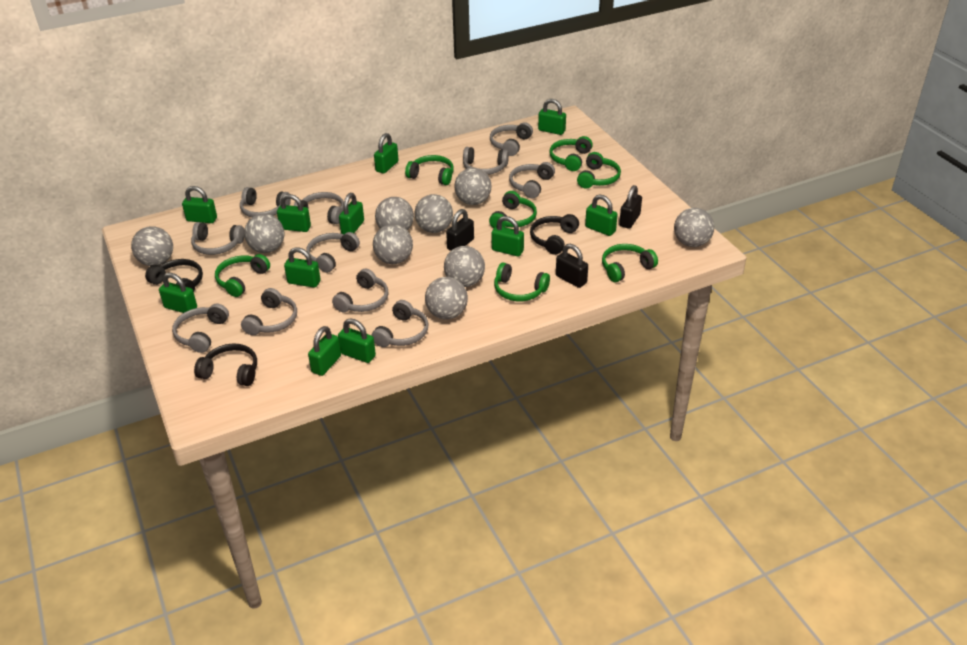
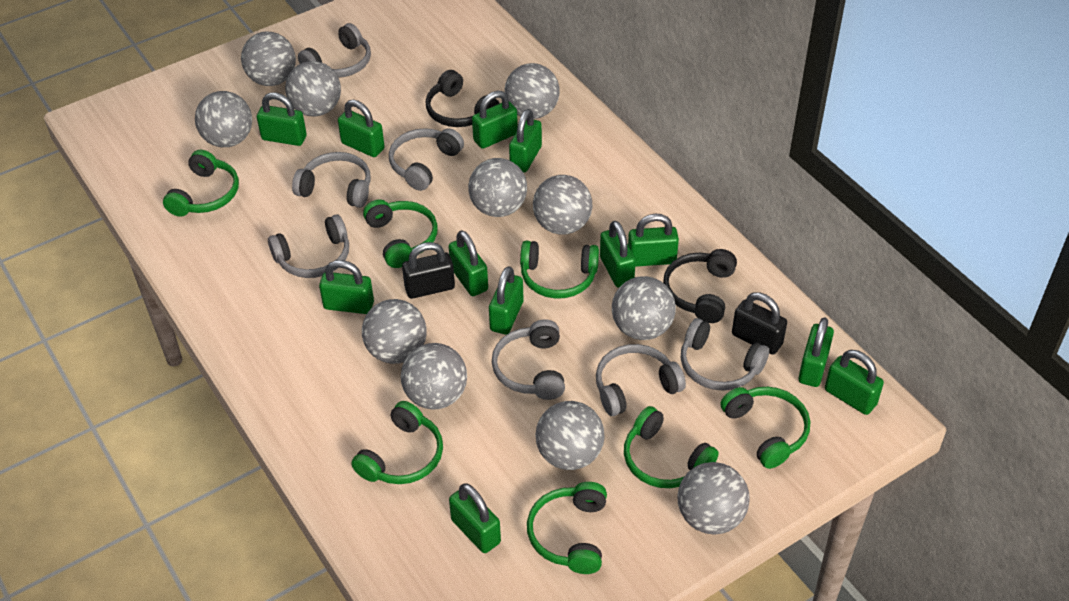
black headphones: 3 -> 2
black padlock: 3 -> 2
green padlock: 11 -> 12
grey ball: 9 -> 11
grey headphones: 11 -> 7

